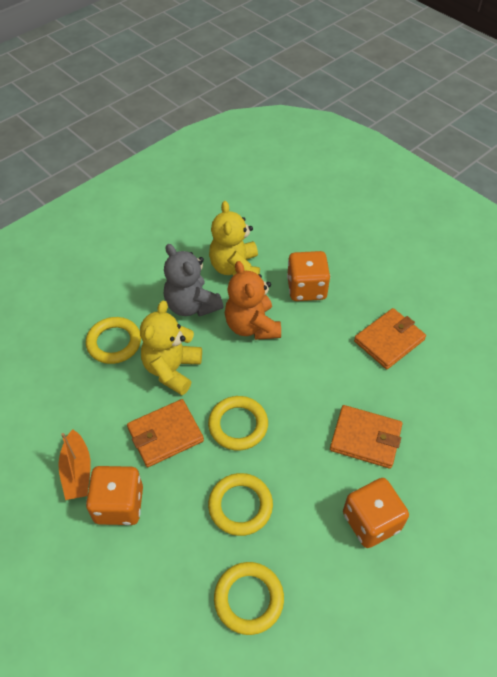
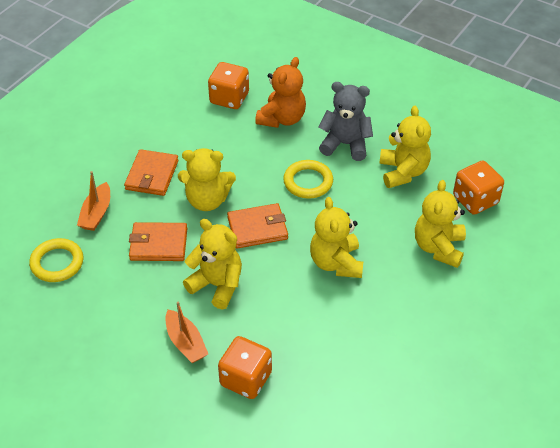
orange boat: 1 -> 2
yellow ring: 4 -> 2
yellow teddy bear: 2 -> 5

